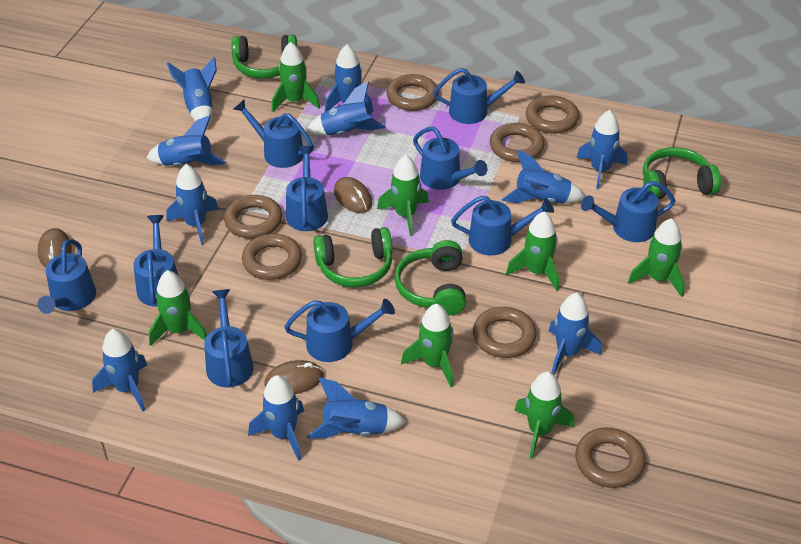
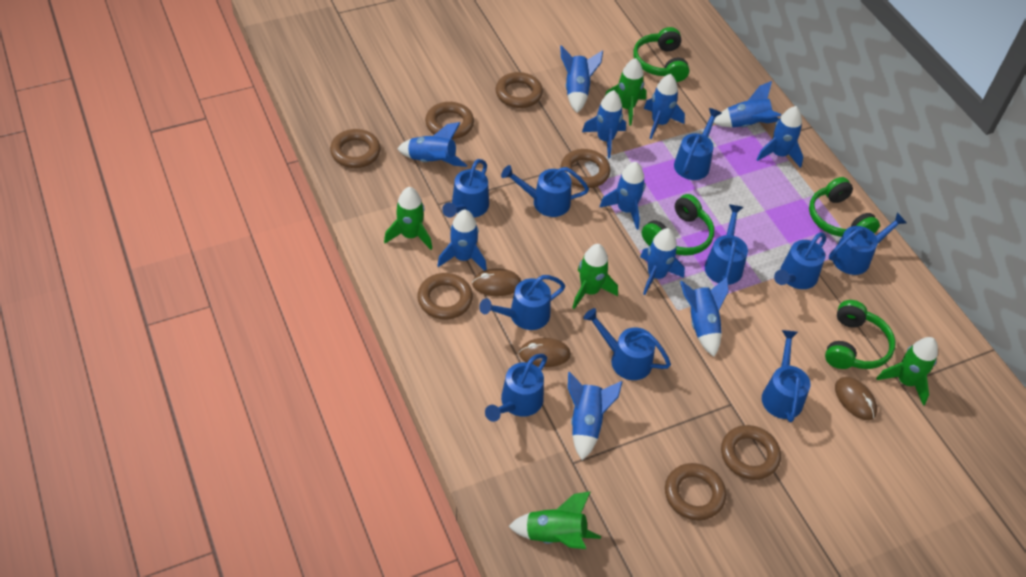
green rocket: 7 -> 5

